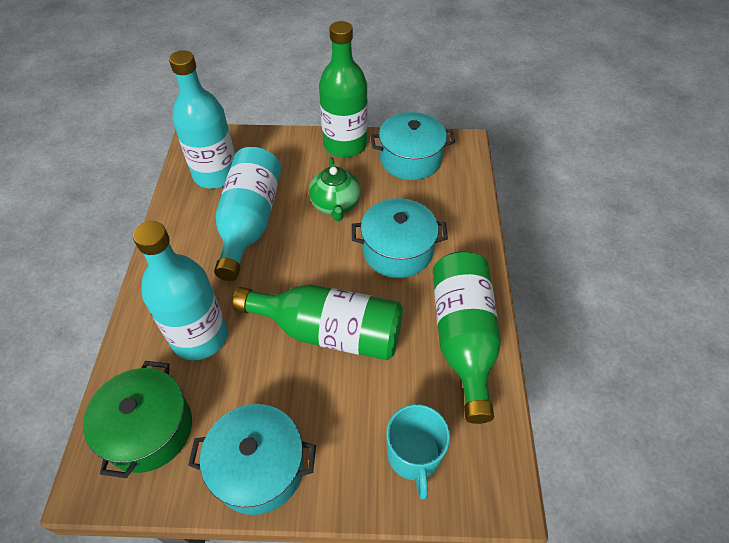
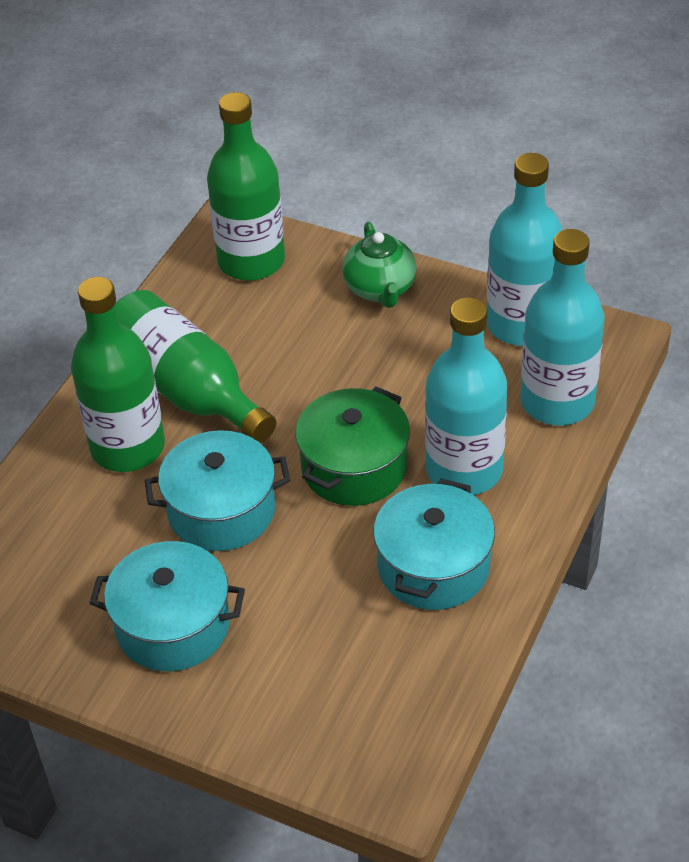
turquoise mug: 1 -> 0

